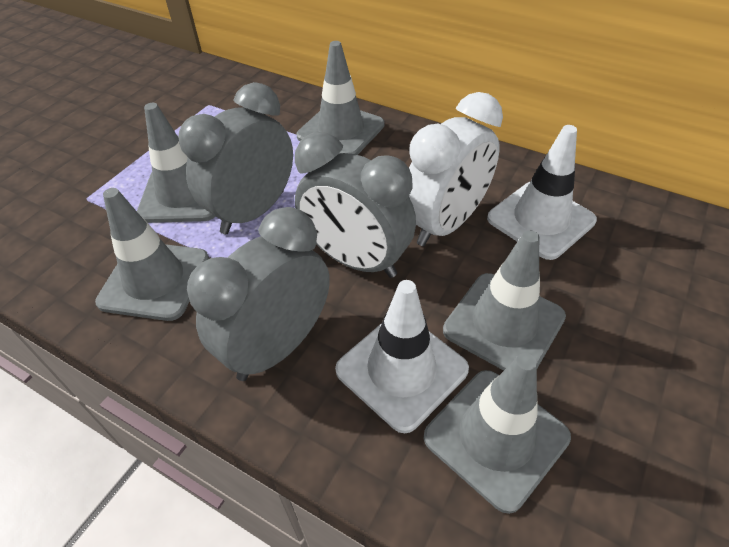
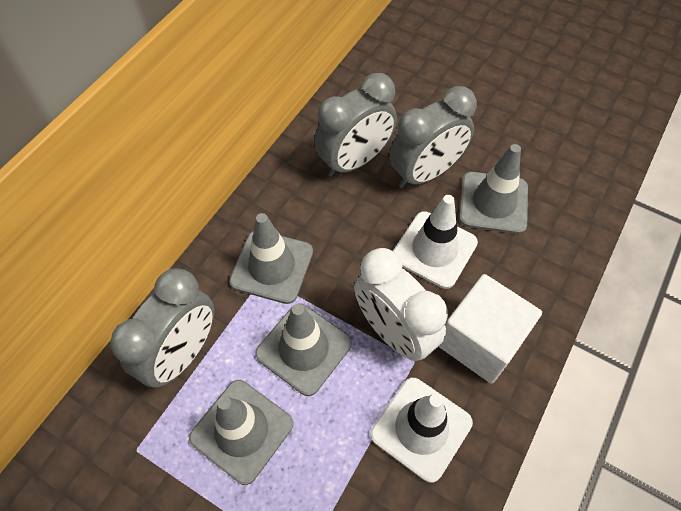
grey traffic cone: 5 -> 4
white cube: 0 -> 1

